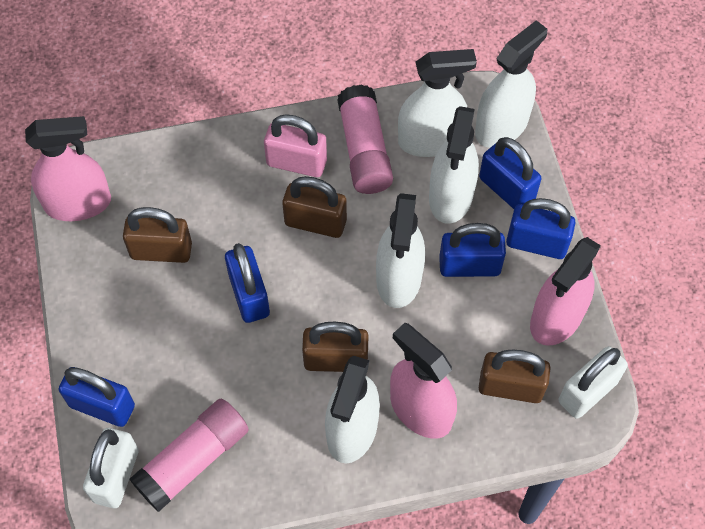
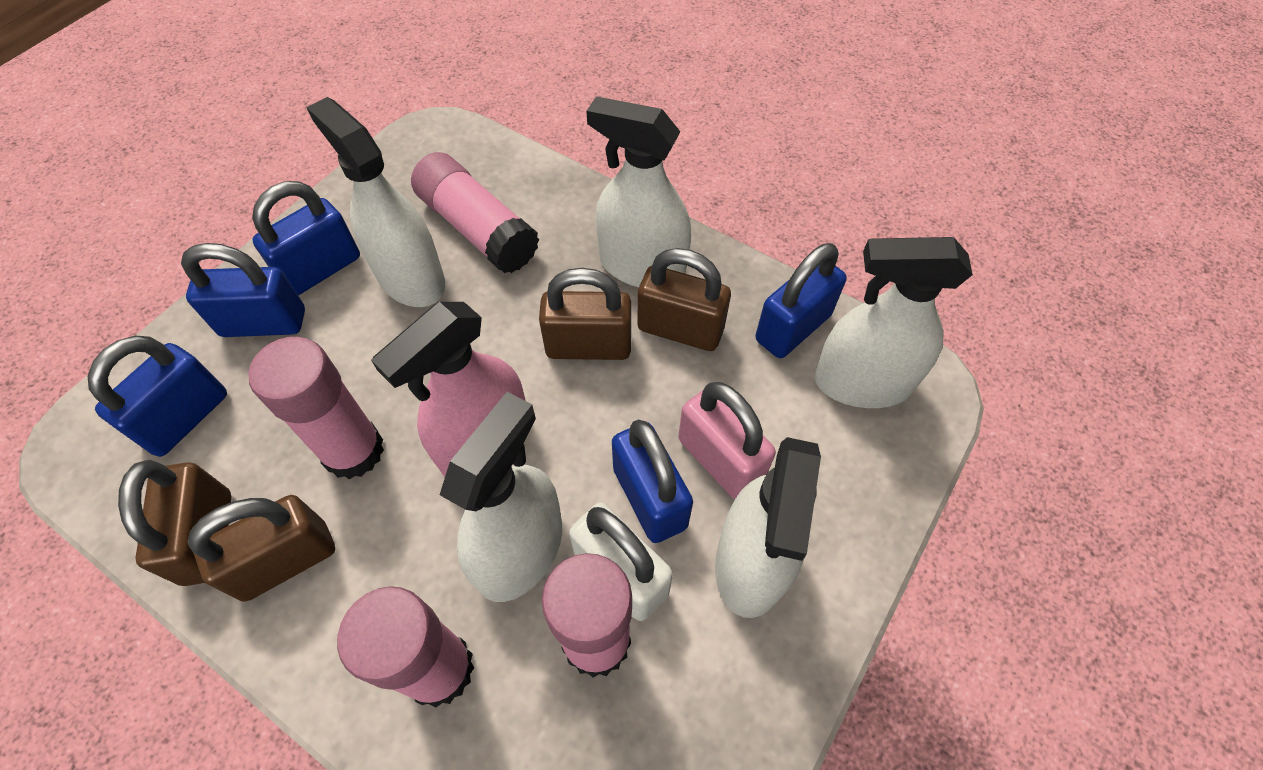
pink glue stick: 2 -> 4
pink spray bottle: 3 -> 1
white padlock: 2 -> 1

